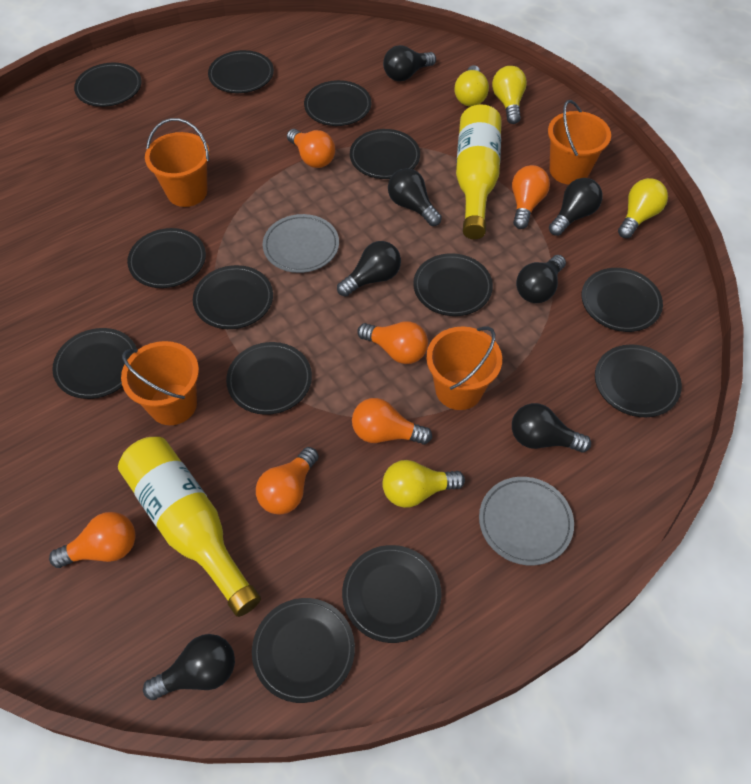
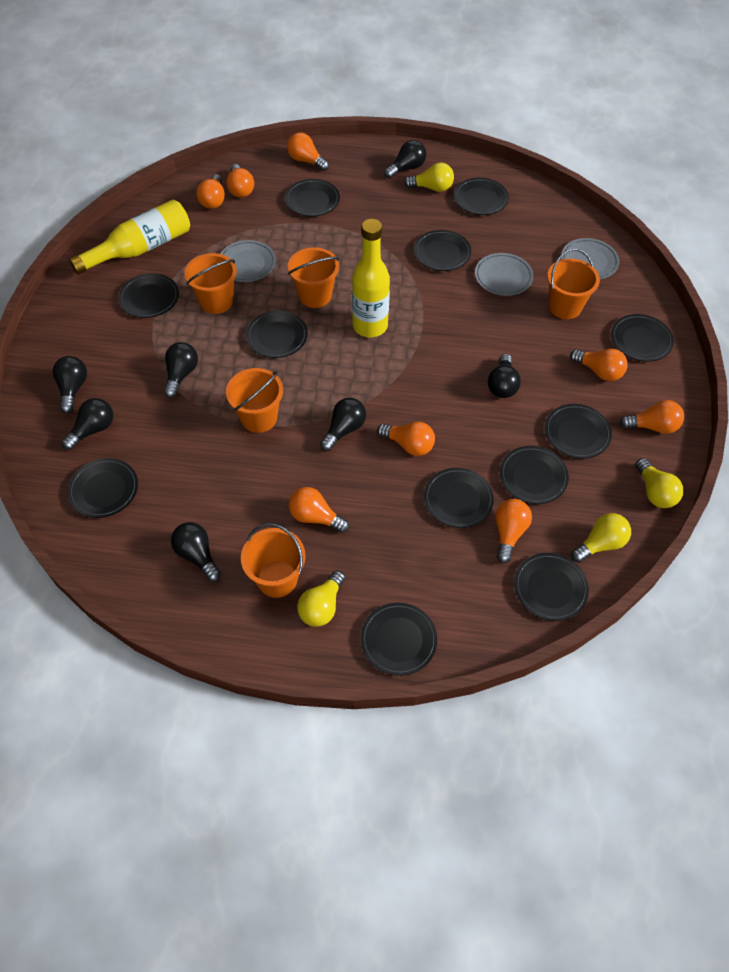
black plate: 13 -> 12
grey plate: 2 -> 3
orange bucket: 4 -> 5
orange light bulb: 6 -> 8

